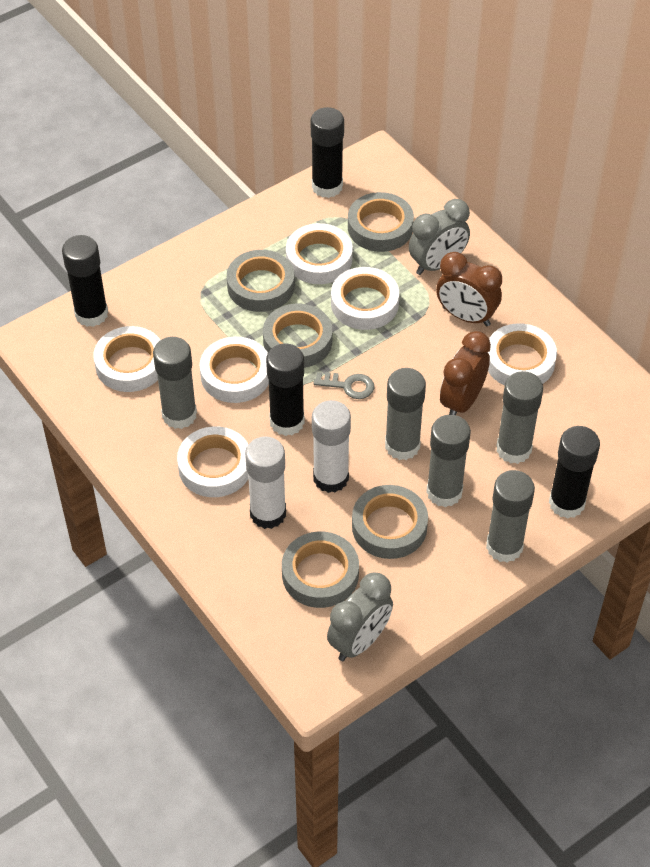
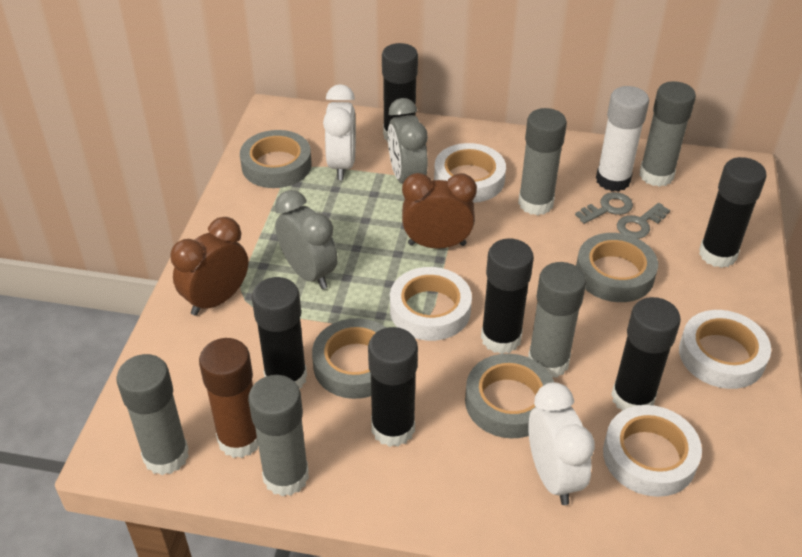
black glue stick: 4 -> 6
brown glue stick: 0 -> 1
grey key: 1 -> 2
grey tape: 5 -> 4
white clock: 0 -> 2
white glue stick: 2 -> 1
white tape: 6 -> 4

